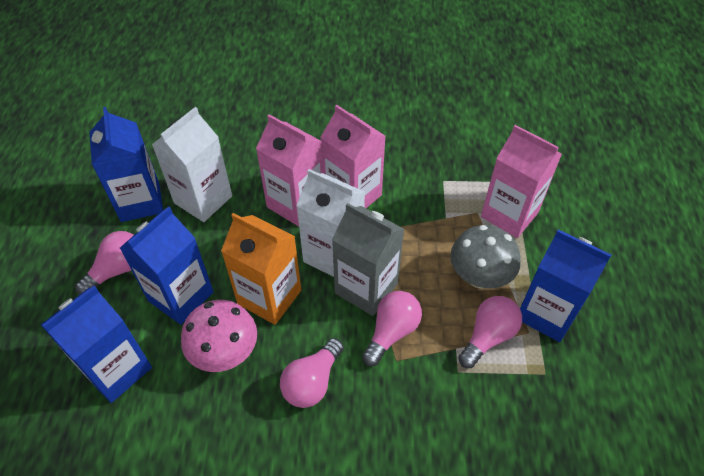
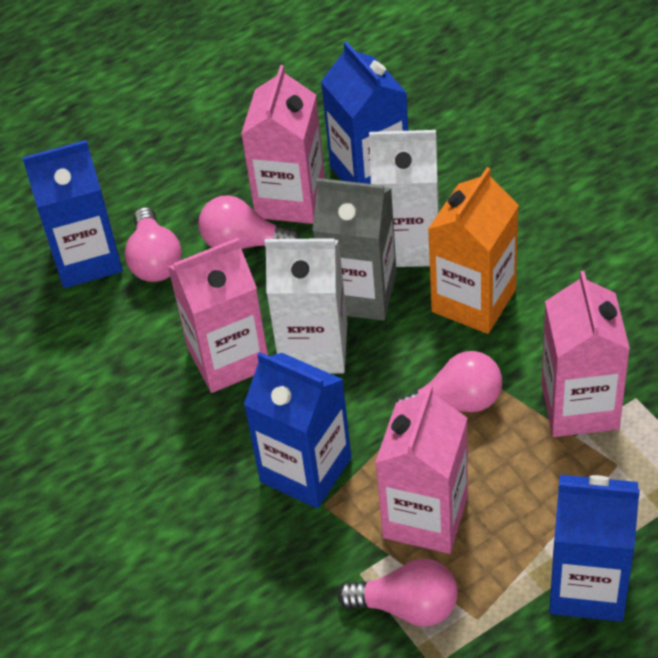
grey mushroom: 1 -> 0
pink carton: 3 -> 4
pink mushroom: 1 -> 0

